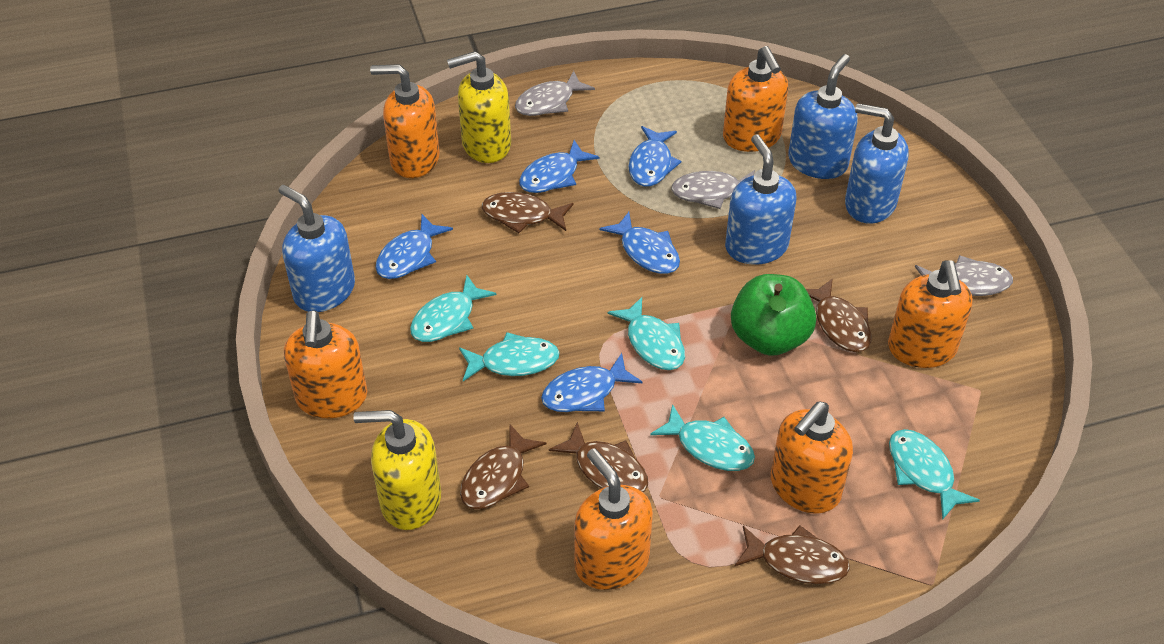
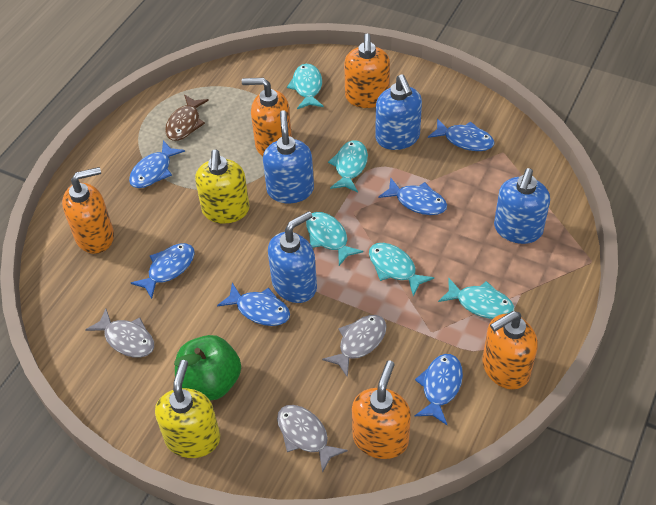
blue fish: 5 -> 6
brown fish: 5 -> 1
orange soap dispenser: 6 -> 5

